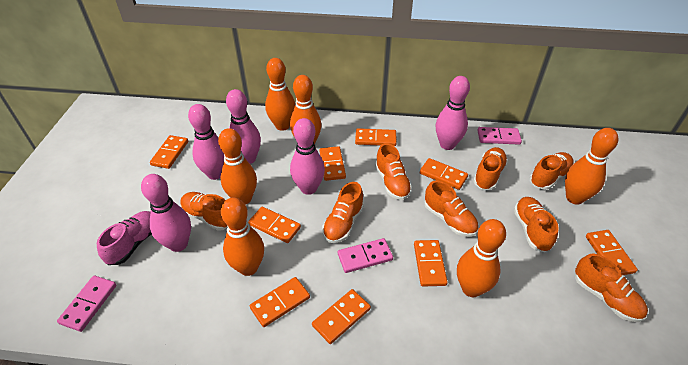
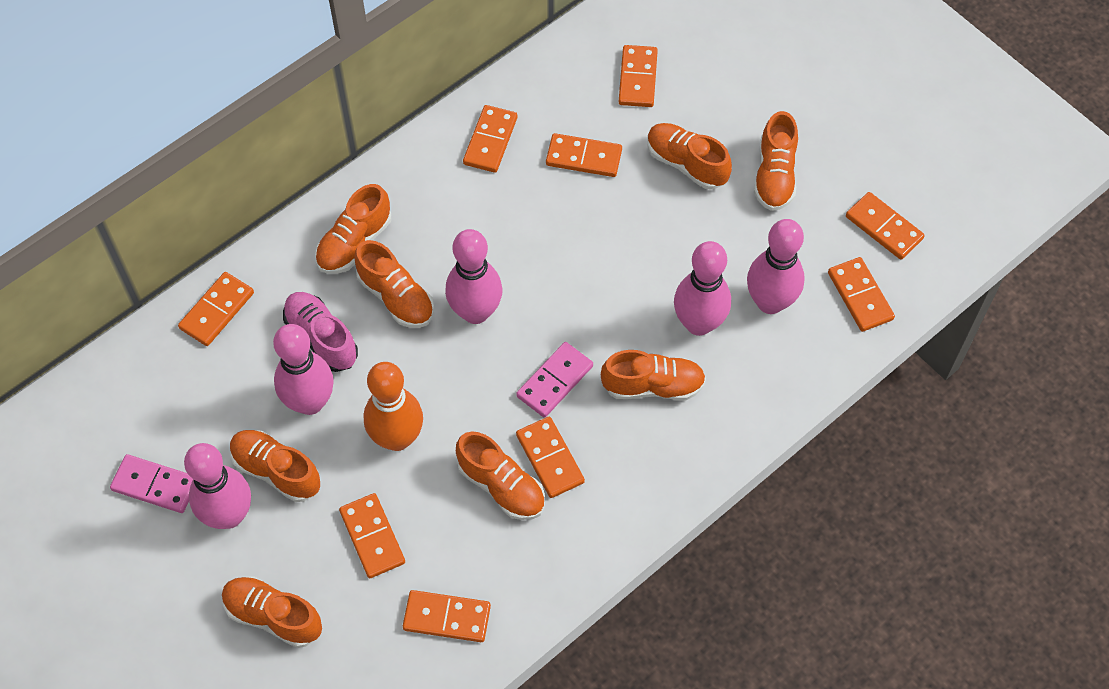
orange bowling pin: 6 -> 1
pink domino: 3 -> 2

